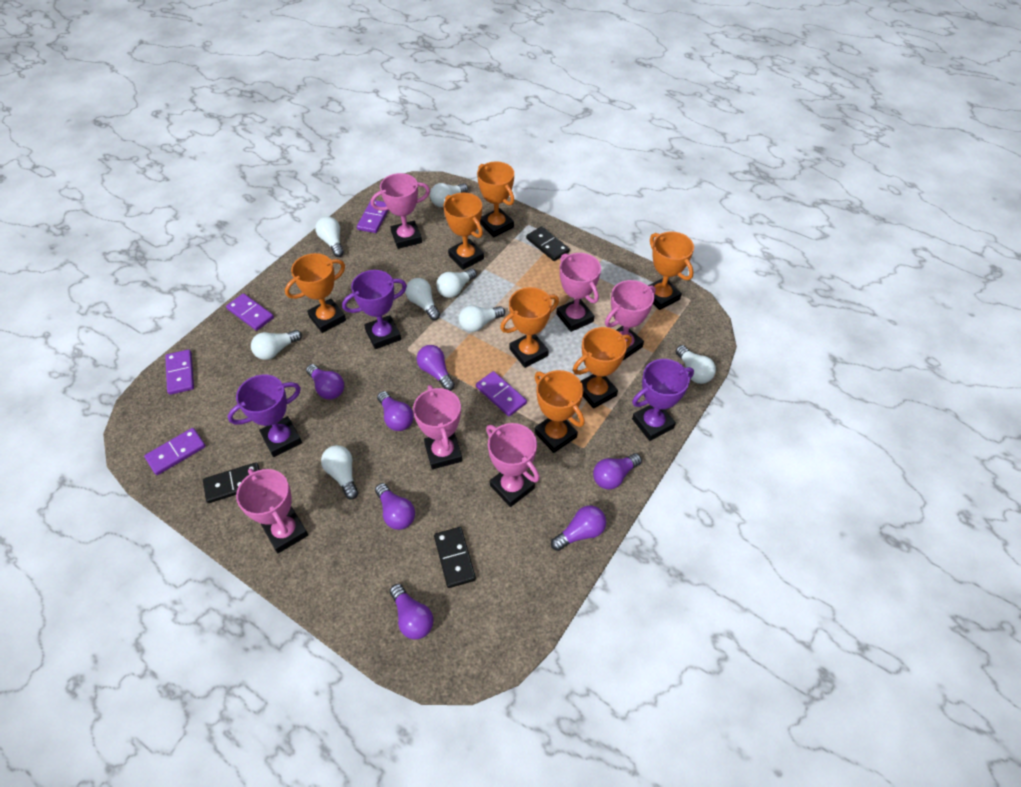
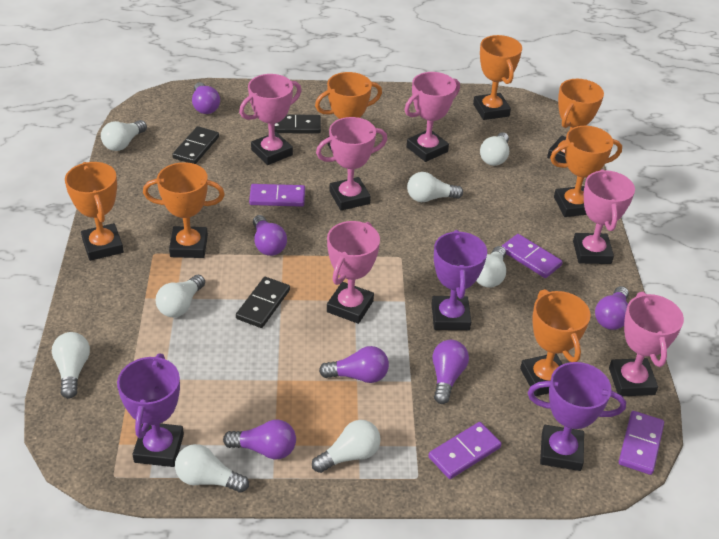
purple domino: 5 -> 4
purple light bulb: 7 -> 6

